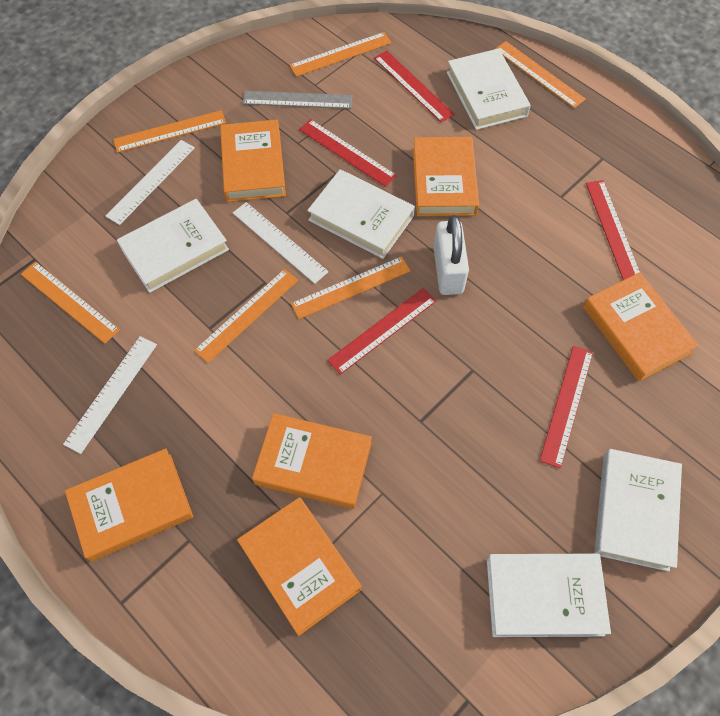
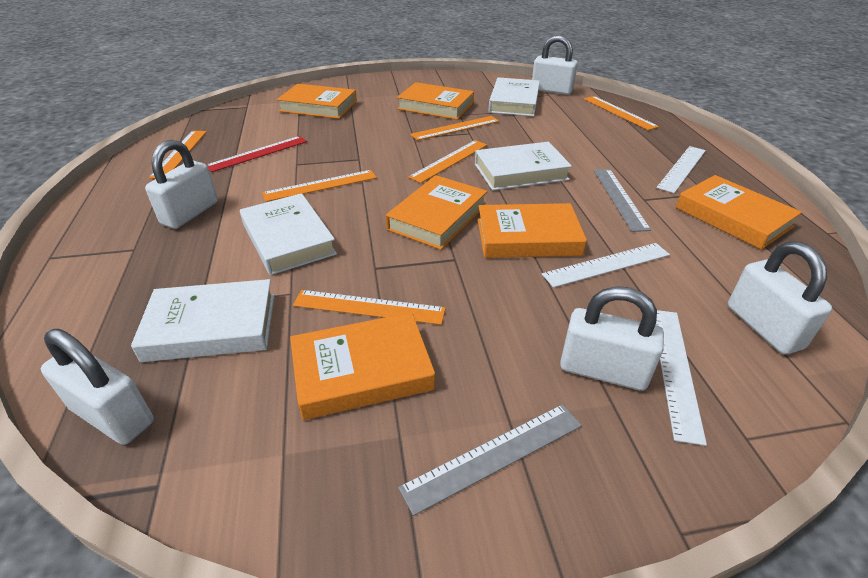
grey ruler: 1 -> 2
red ruler: 5 -> 1
white book: 5 -> 4
white padlock: 1 -> 5

